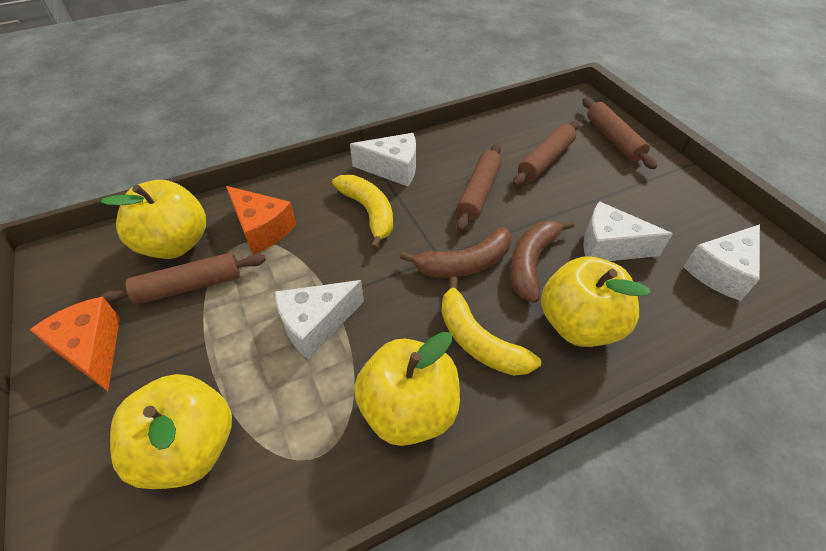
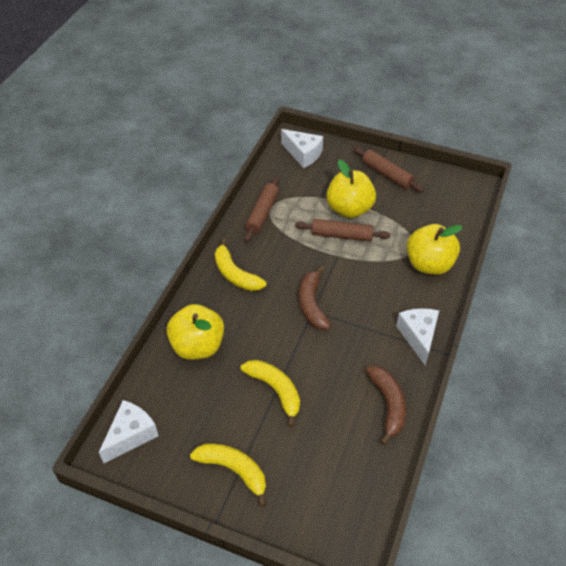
brown rolling pin: 4 -> 3
orange cheese: 2 -> 0
white cheese: 4 -> 3
yellow apple: 4 -> 3
yellow banana: 2 -> 3

